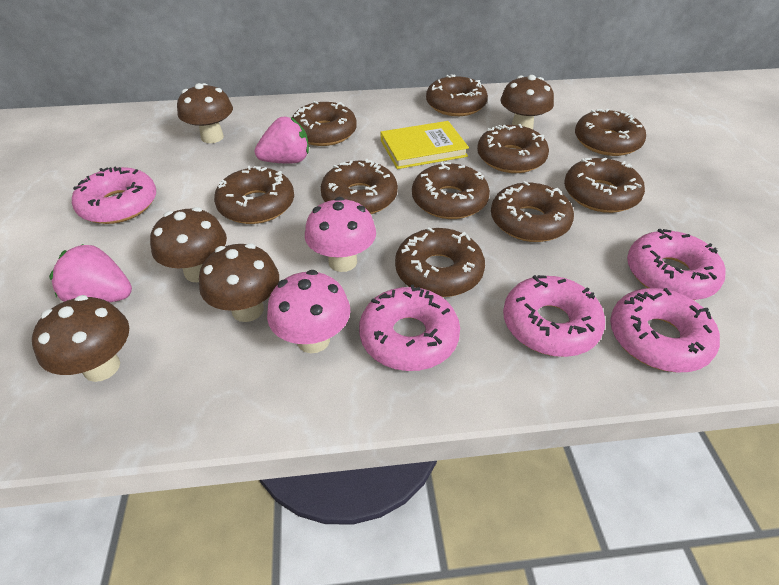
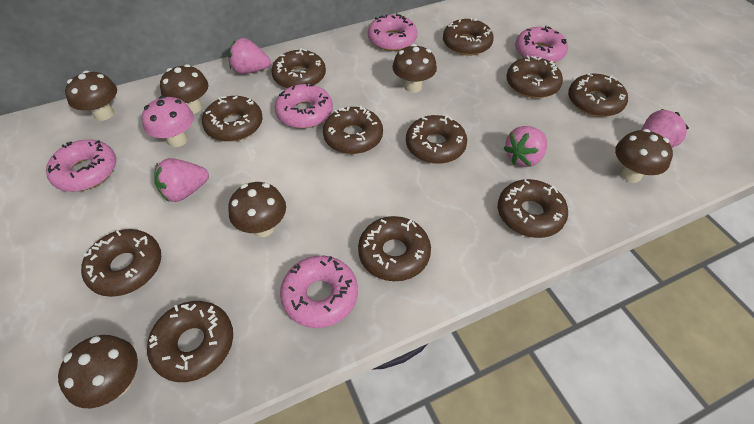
brown donut: 10 -> 11
brown mushroom: 5 -> 6
pink mushroom: 2 -> 1
pink strawberry: 2 -> 4
yellow book: 1 -> 0

